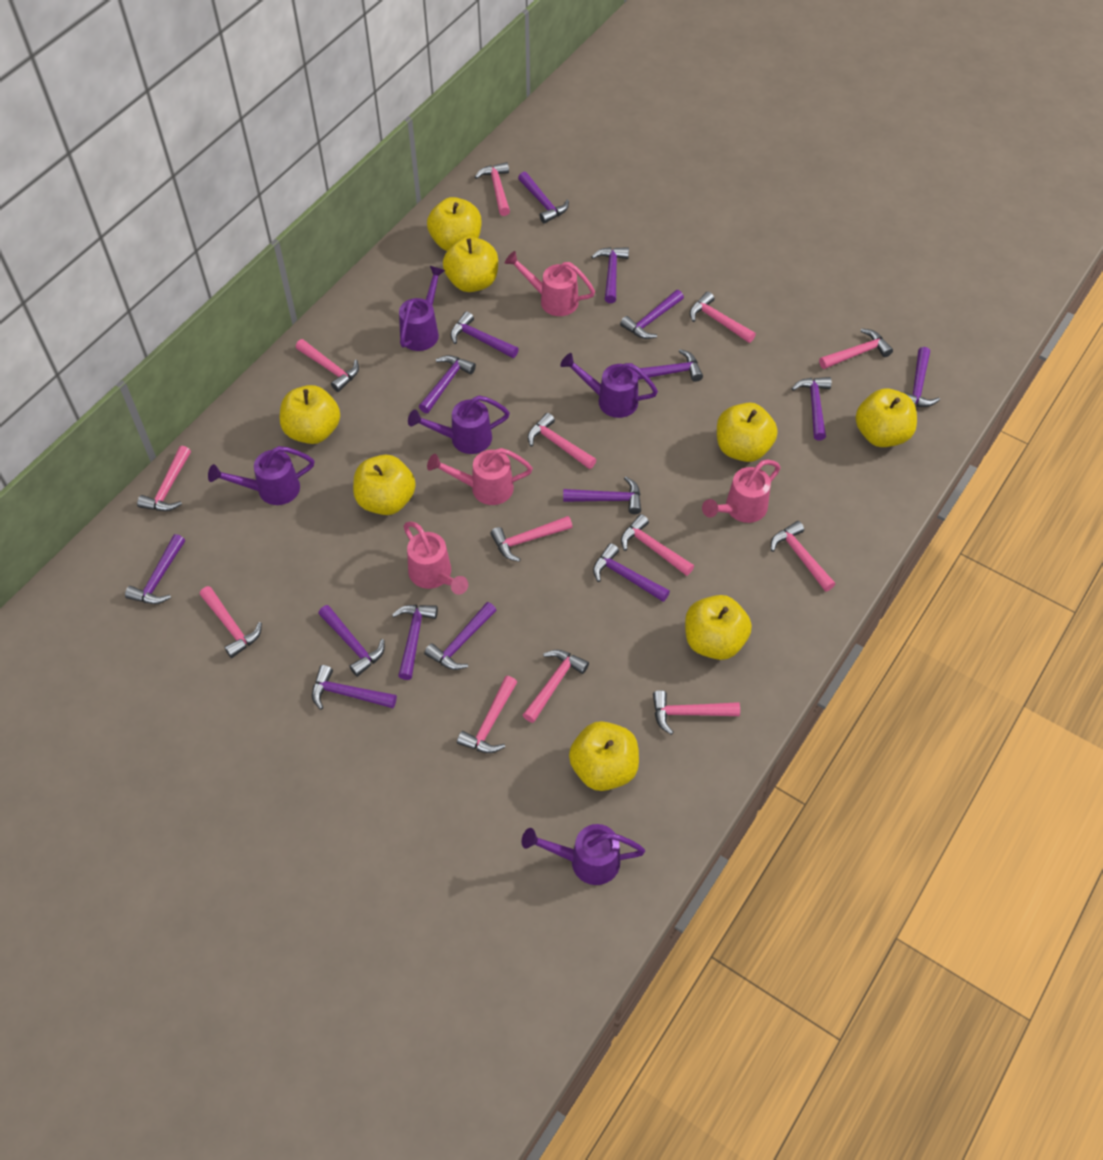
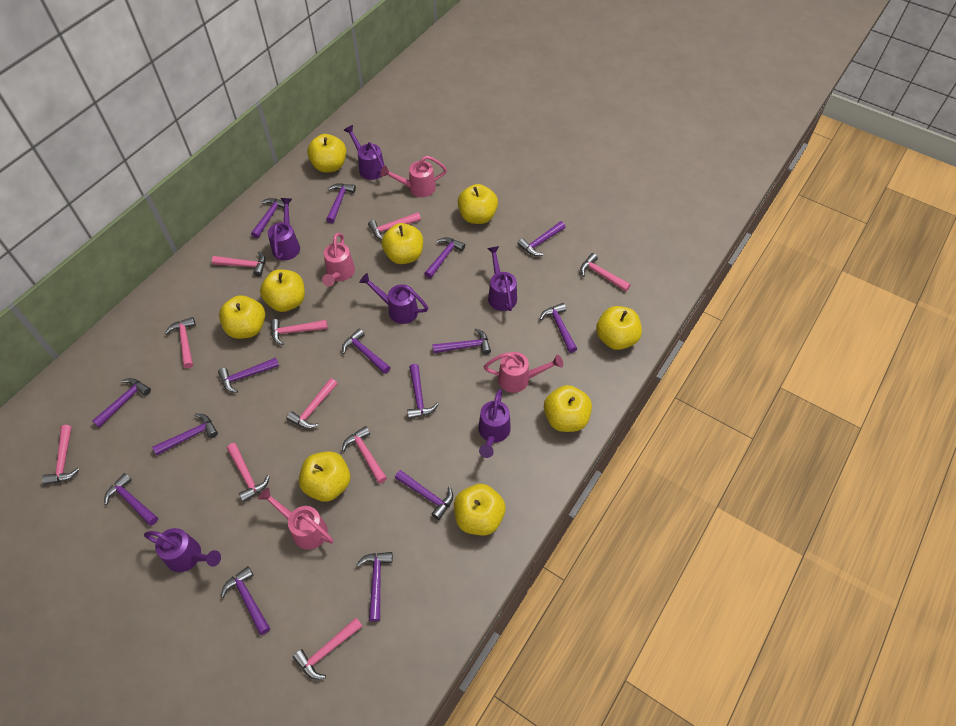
pink hammer: 13 -> 10
purple watering can: 5 -> 6
yellow apple: 8 -> 9

